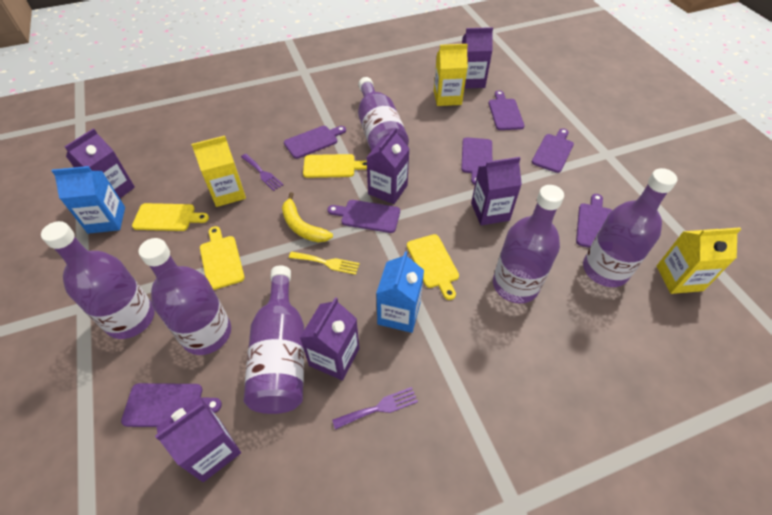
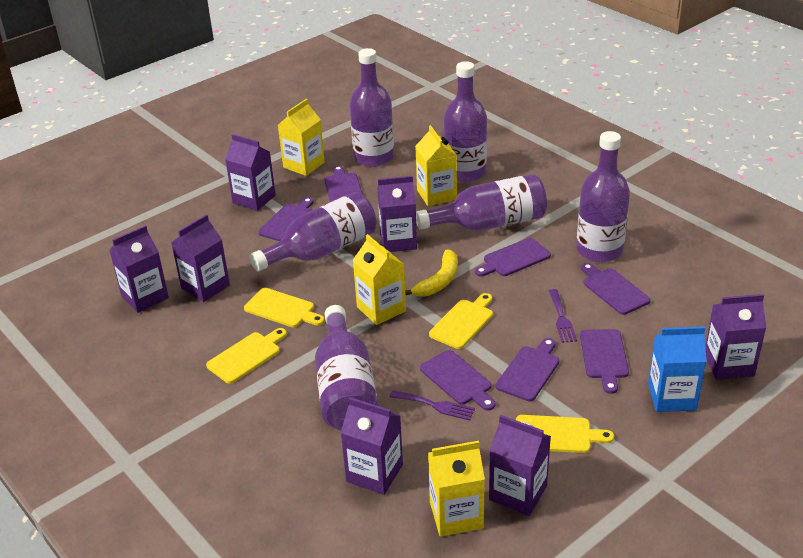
blue carton: 2 -> 1
purple carton: 6 -> 7
yellow carton: 3 -> 4
yellow fork: 1 -> 0

